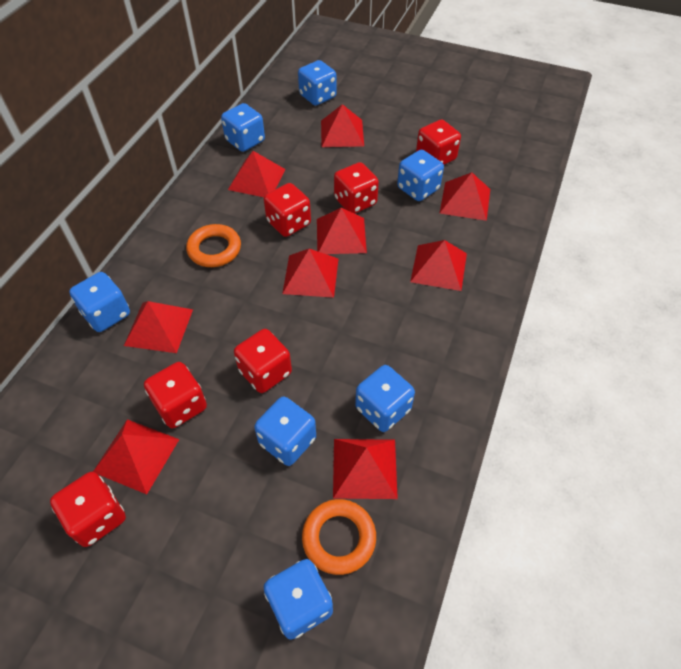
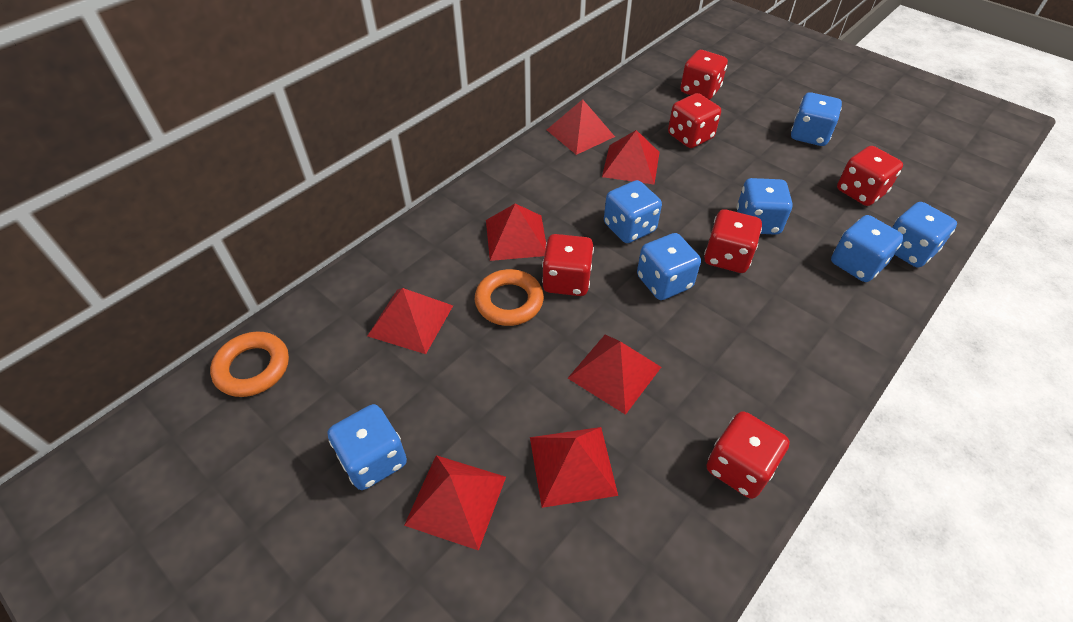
red pyramid: 9 -> 7

